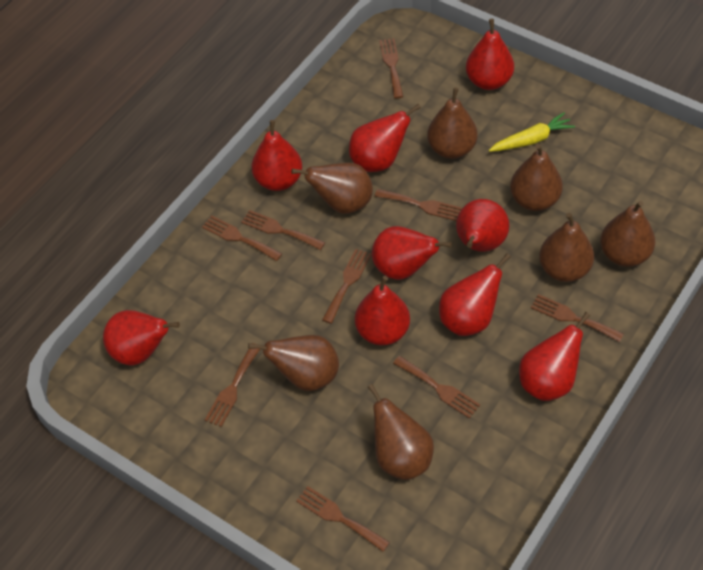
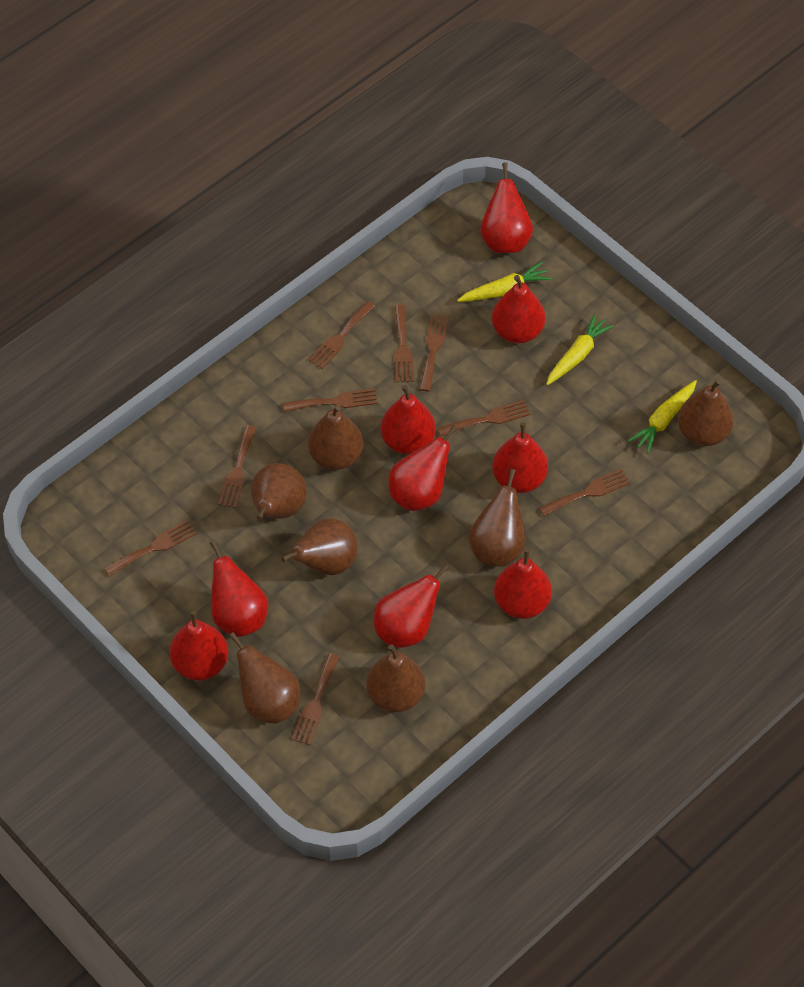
yellow carrot: 1 -> 3

